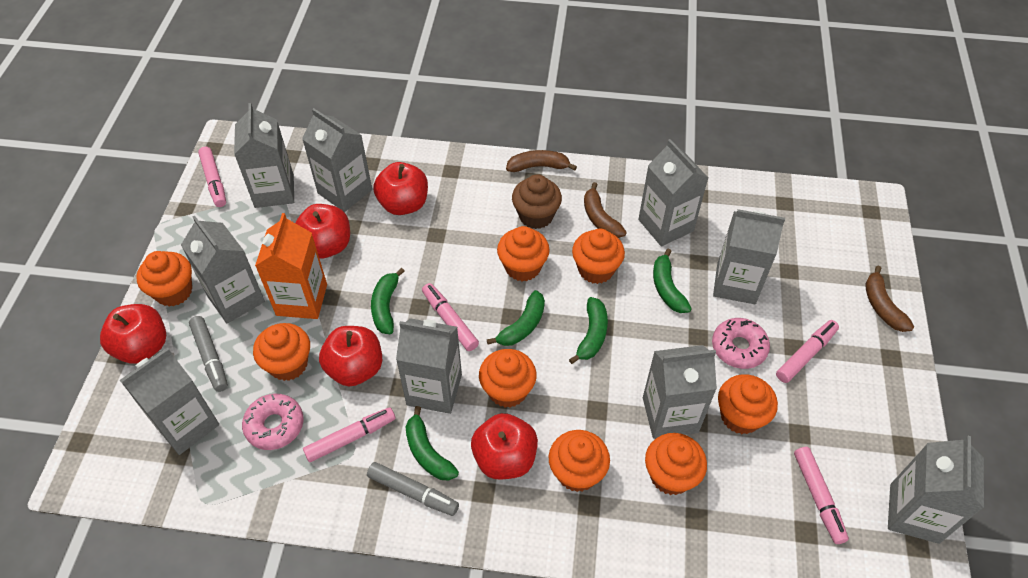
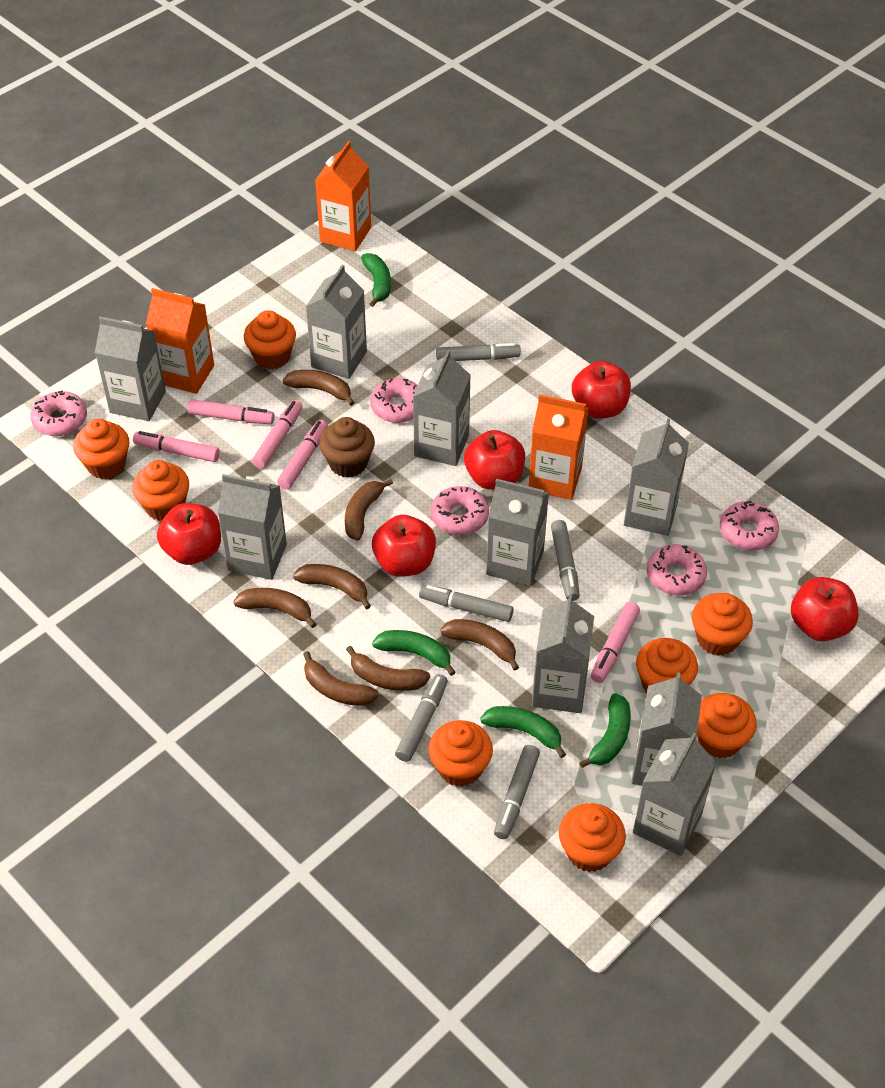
brown banana: 3 -> 7
green banana: 5 -> 4
grey marker: 2 -> 5
orange carton: 1 -> 3
pink donut: 2 -> 5

